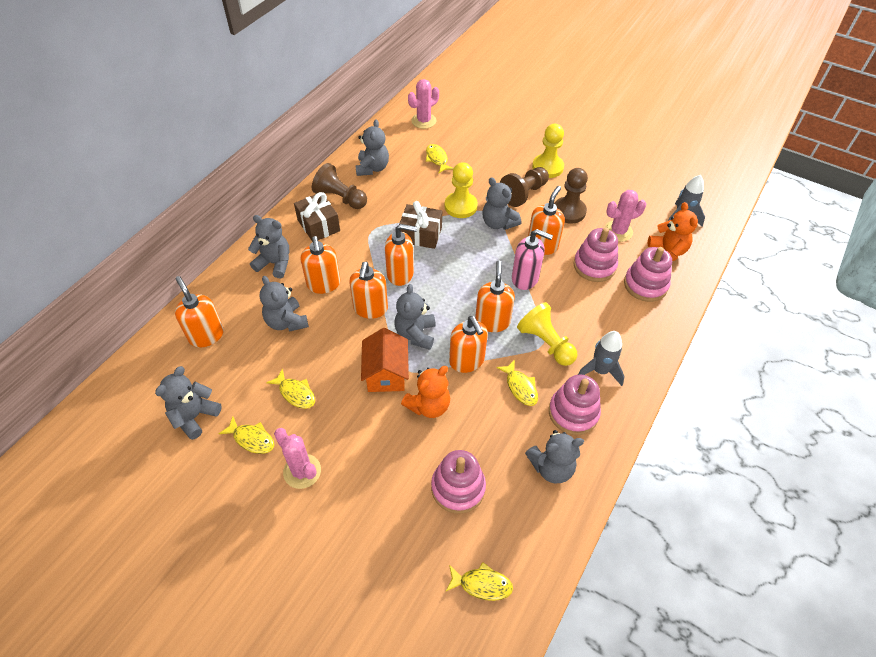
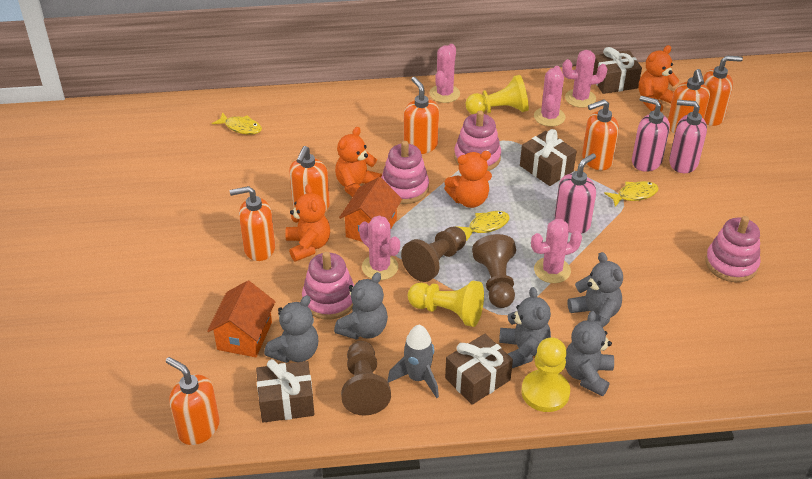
brown gift: 2 -> 4
grey rocket: 2 -> 1
grey teddy bear: 7 -> 5
orange house: 1 -> 2
orange teddy bear: 2 -> 4
pink cactus: 3 -> 5
pink soap dispenser: 1 -> 3
yellow fish: 5 -> 3

